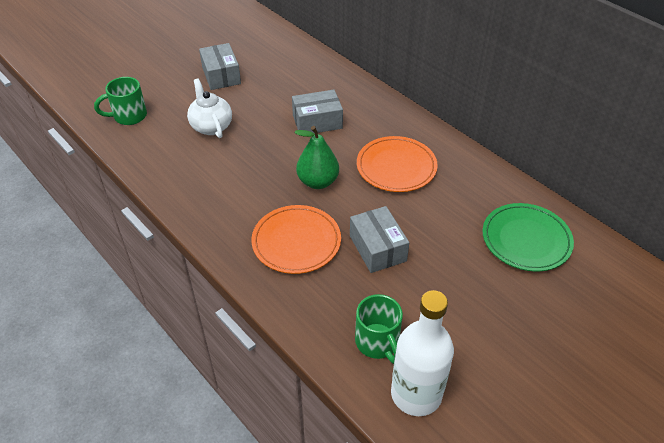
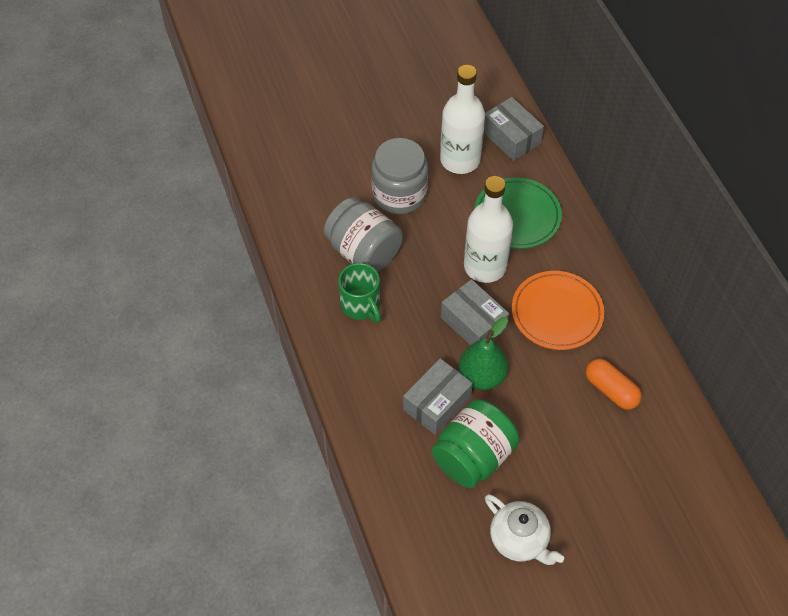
green jar: 0 -> 1
green mug: 2 -> 1
grey jar: 0 -> 2
orange capsule: 0 -> 1
orange plate: 2 -> 1
white bottle: 1 -> 2

